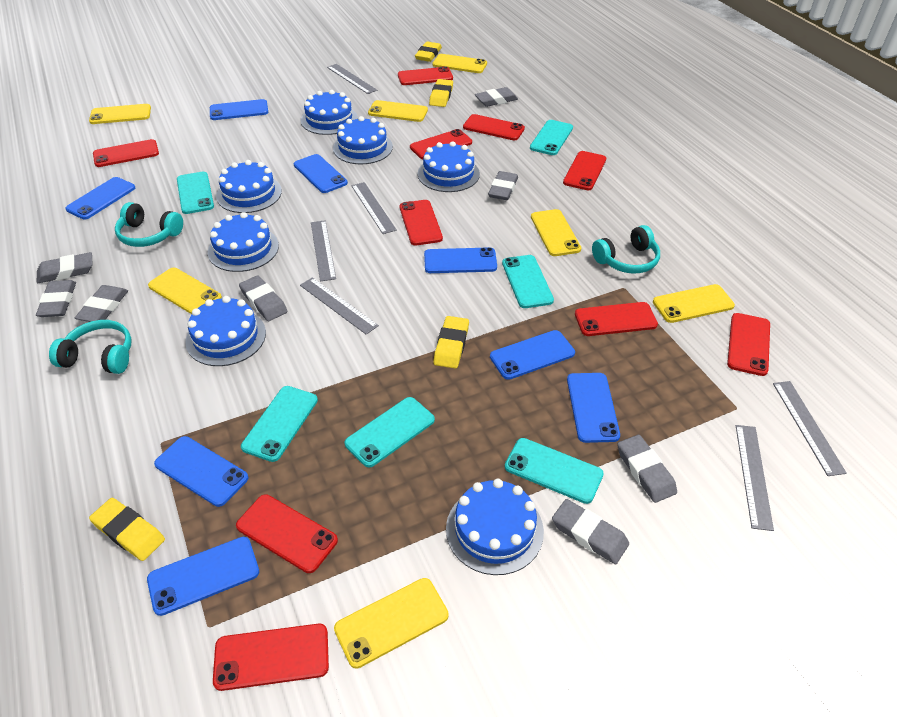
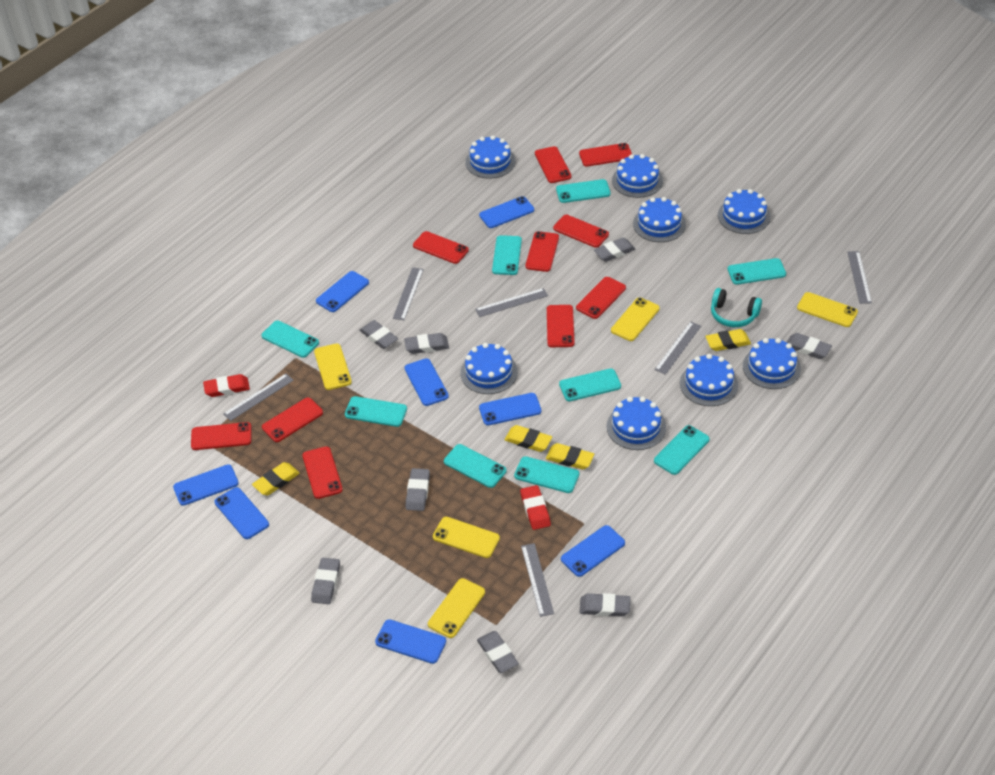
blue cake: 7 -> 8
red eraser: 0 -> 2
turquoise headphones: 3 -> 1
turquoise phone: 6 -> 9
yellow phone: 7 -> 5

